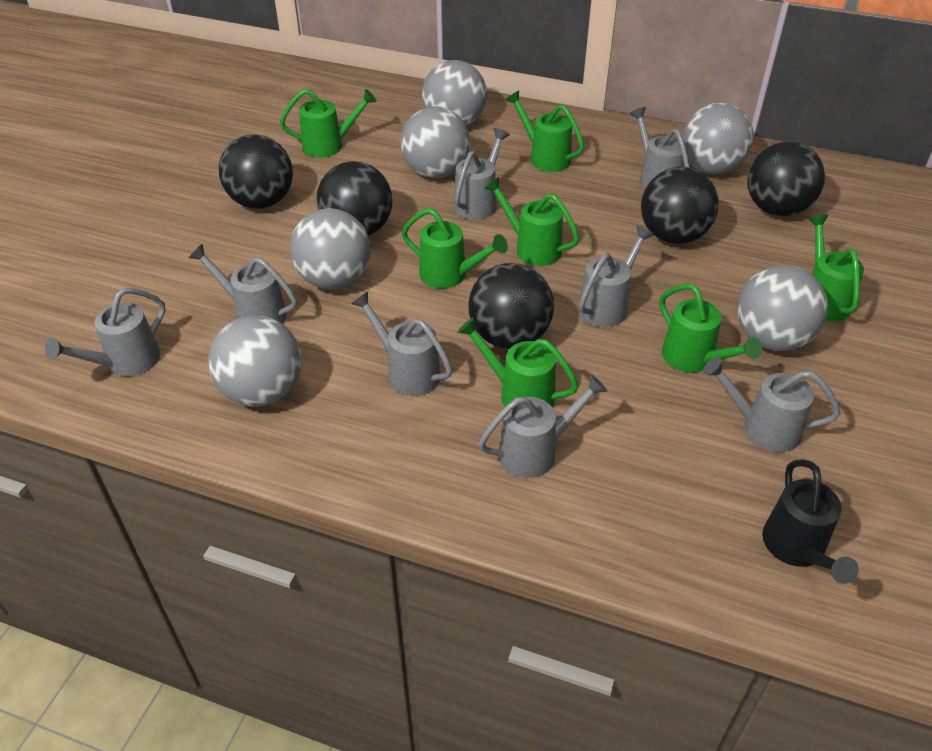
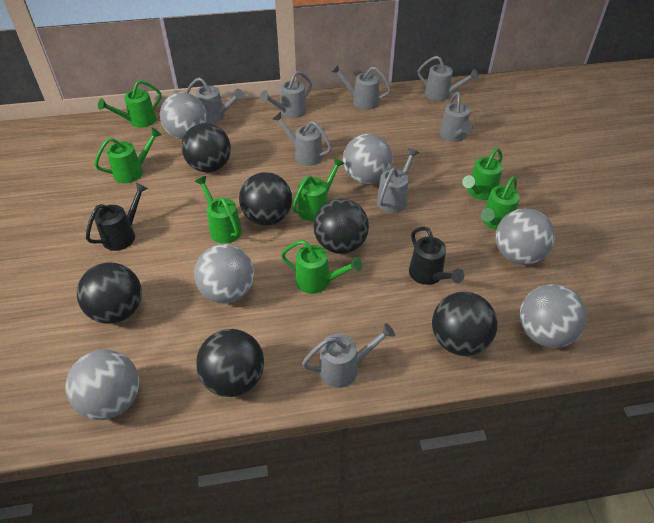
black ball: 5 -> 6
black watering can: 1 -> 2

